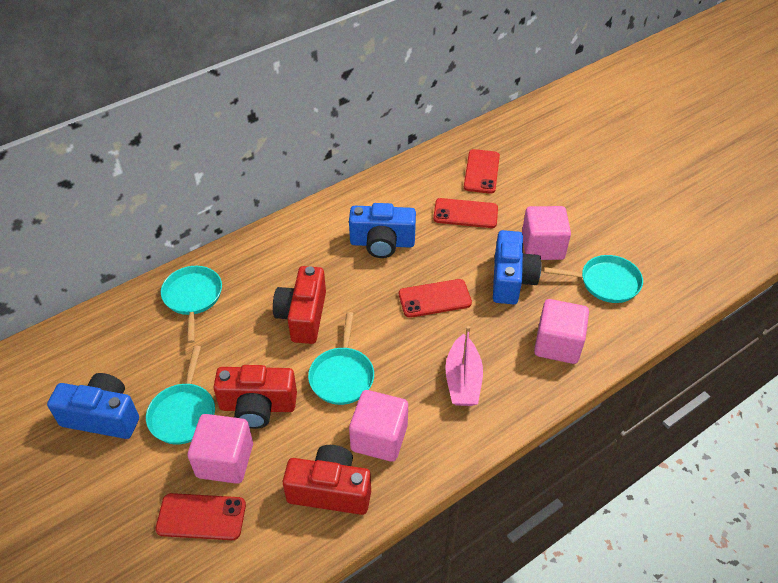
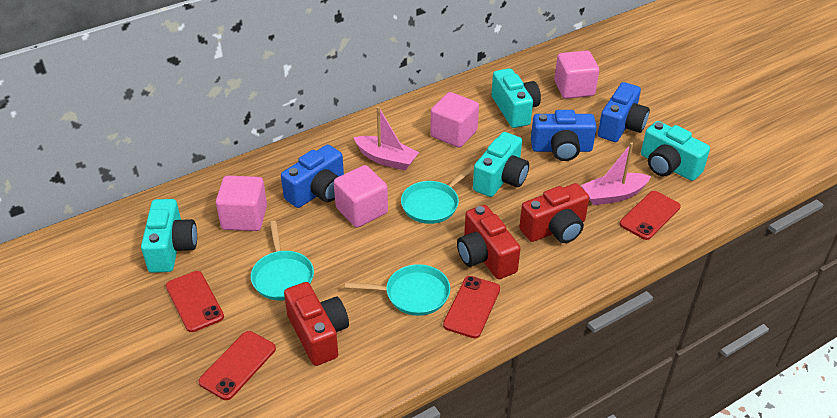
pink boat: 1 -> 2
turquoise camera: 0 -> 4
turquoise pan: 4 -> 3

